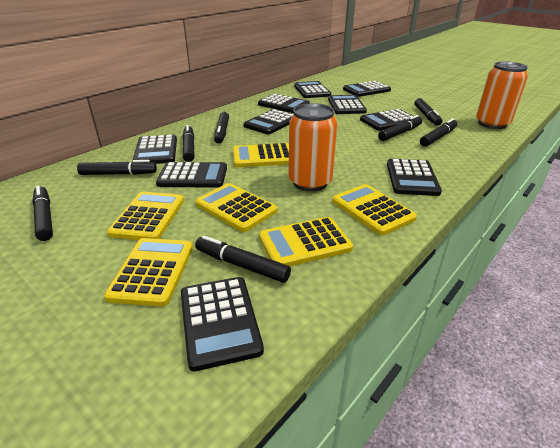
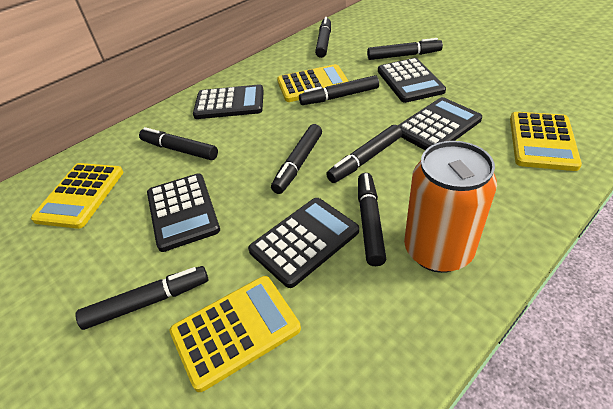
black calculator: 10 -> 5
orange can: 2 -> 1
yellow calculator: 6 -> 4

